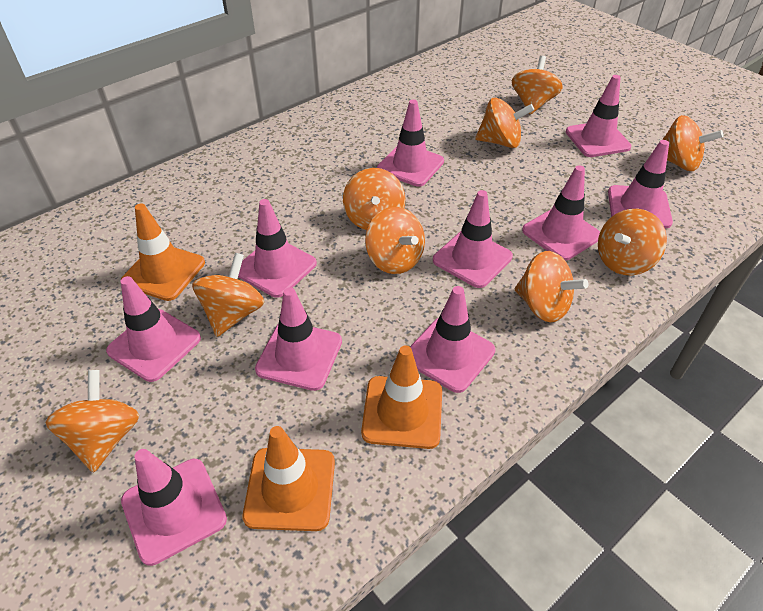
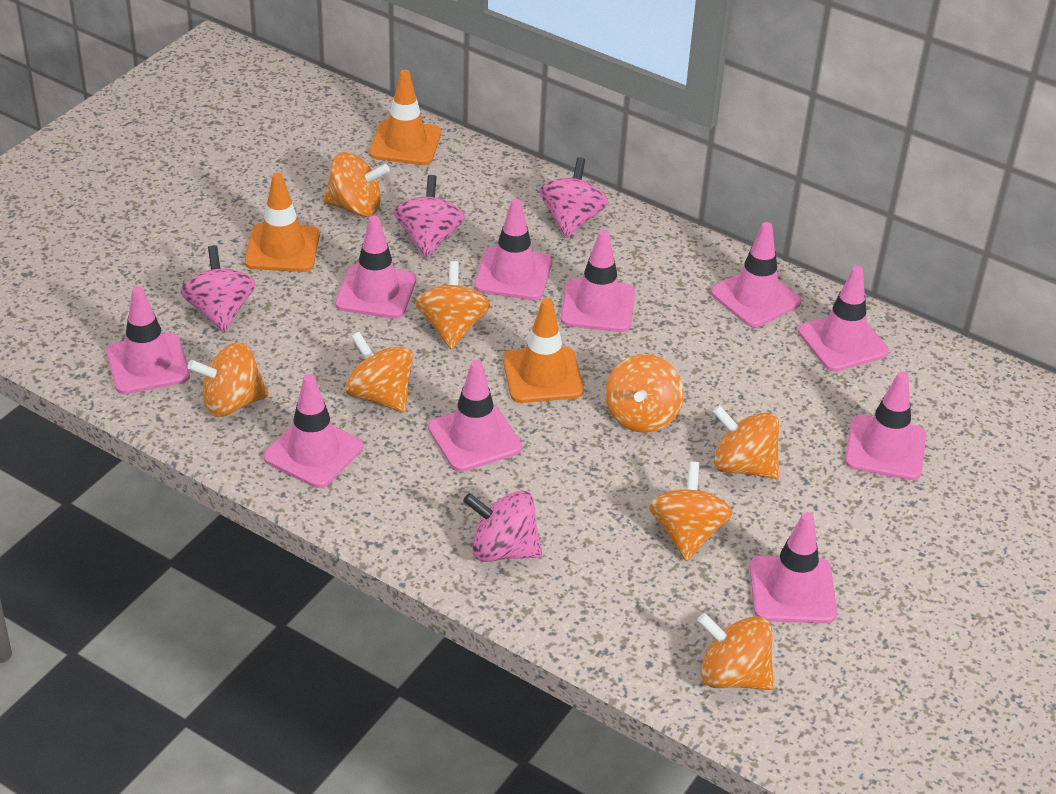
orange spinning top: 9 -> 8
pink spinning top: 0 -> 4

